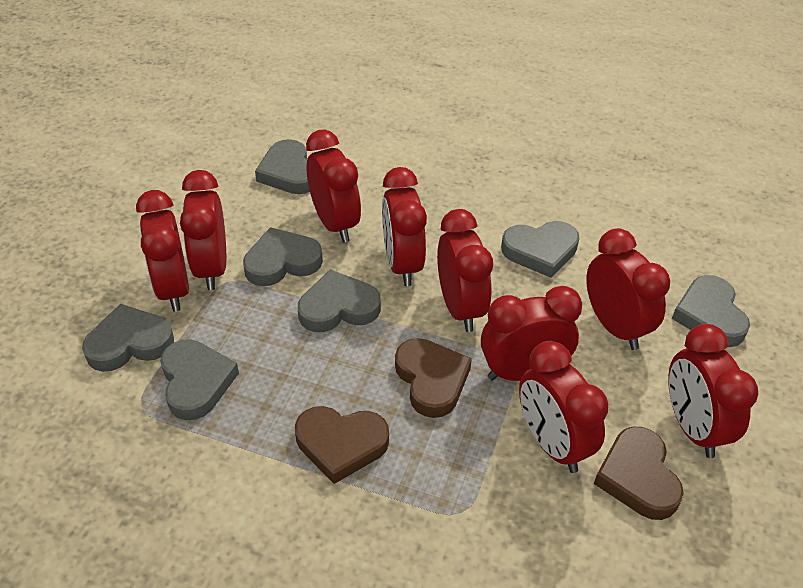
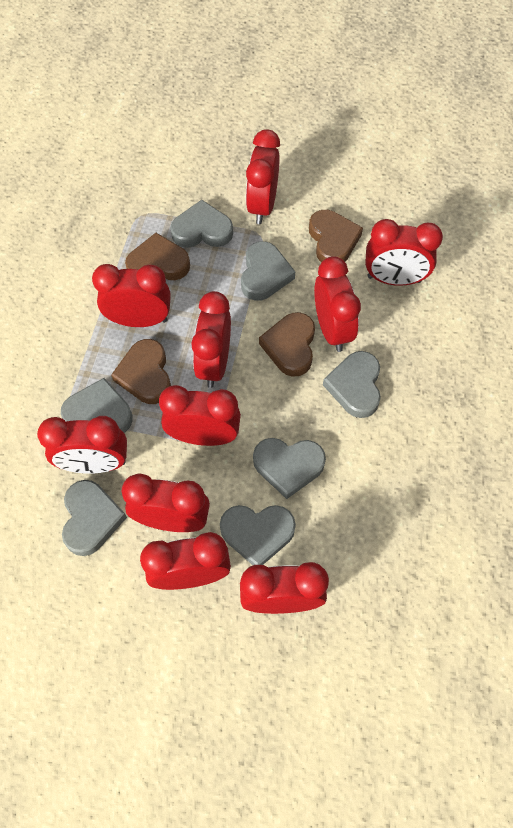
brown heart: 3 -> 4
red clock: 9 -> 10

